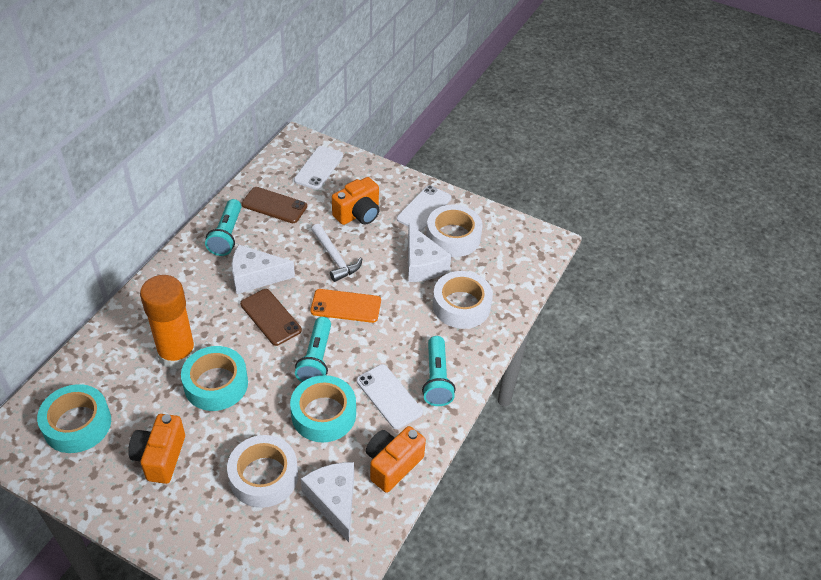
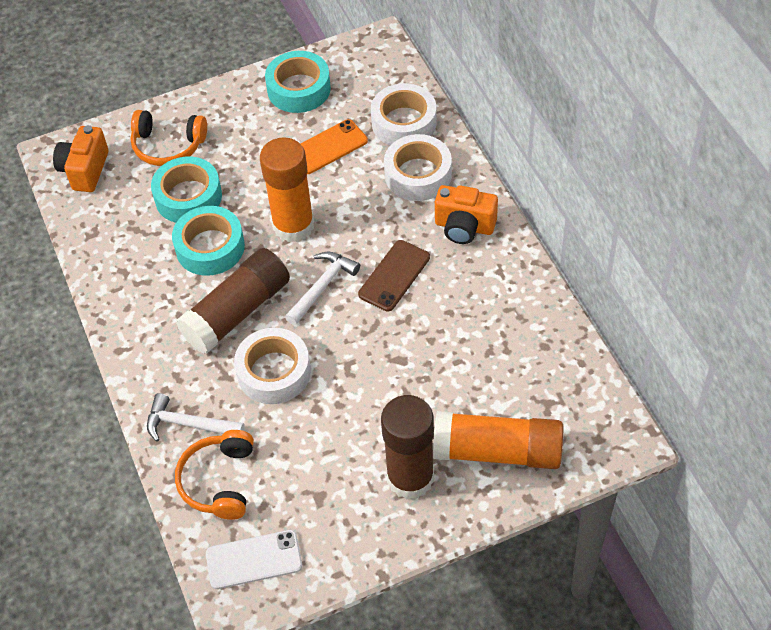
brown glue stick: 0 -> 2
brown phone: 2 -> 1
orange camera: 3 -> 2
orange glue stick: 1 -> 2
orange headphones: 0 -> 2
turquoise flashlight: 3 -> 0
white cheese: 3 -> 0
white hammer: 1 -> 2
white phone: 3 -> 1

